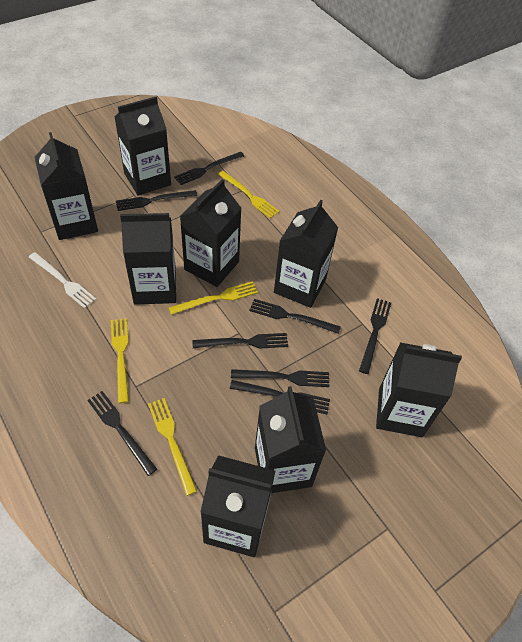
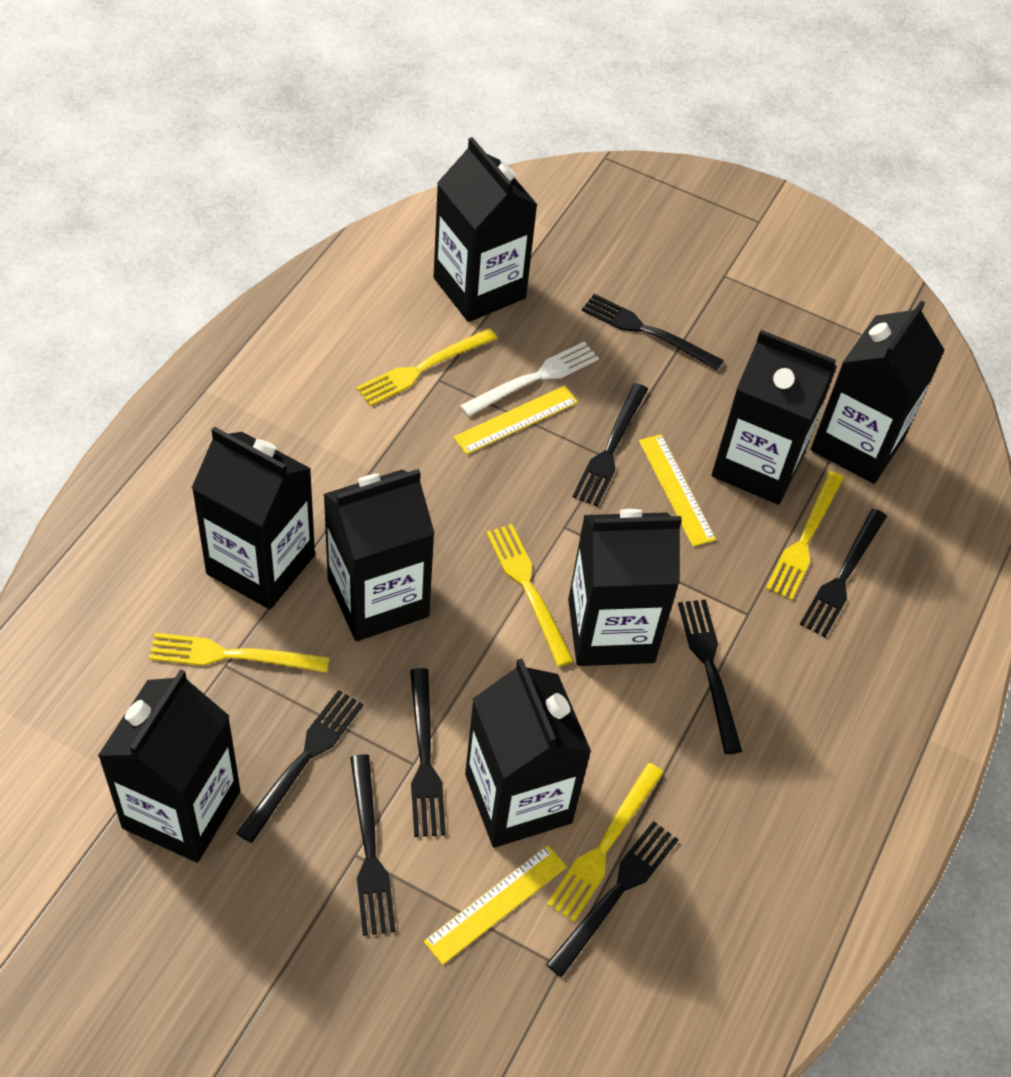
yellow fork: 4 -> 5
yellow ruler: 0 -> 3

